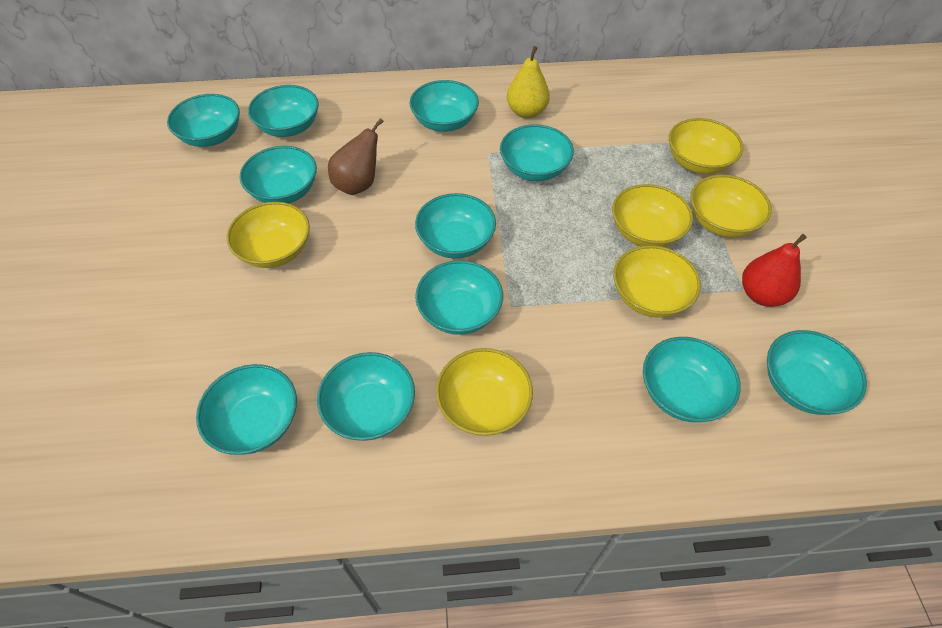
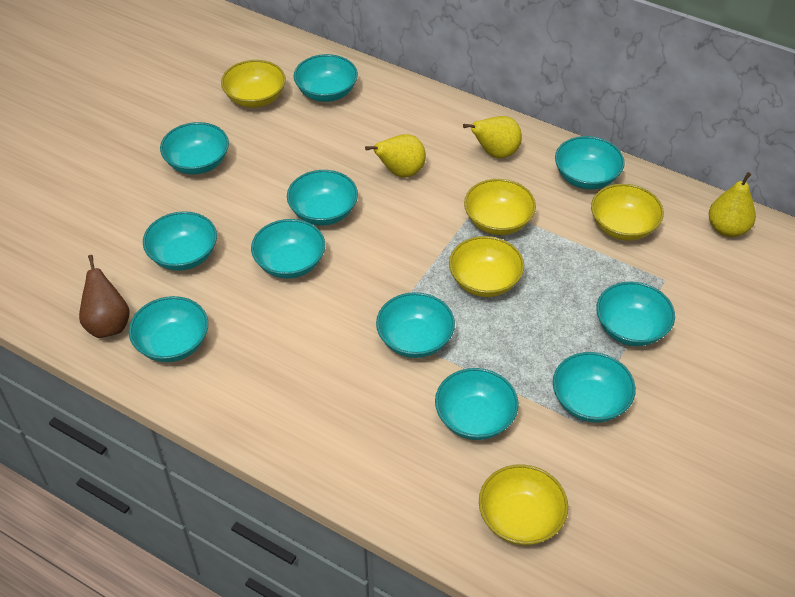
red pear: 1 -> 0
yellow bowl: 6 -> 5
yellow pear: 1 -> 3

